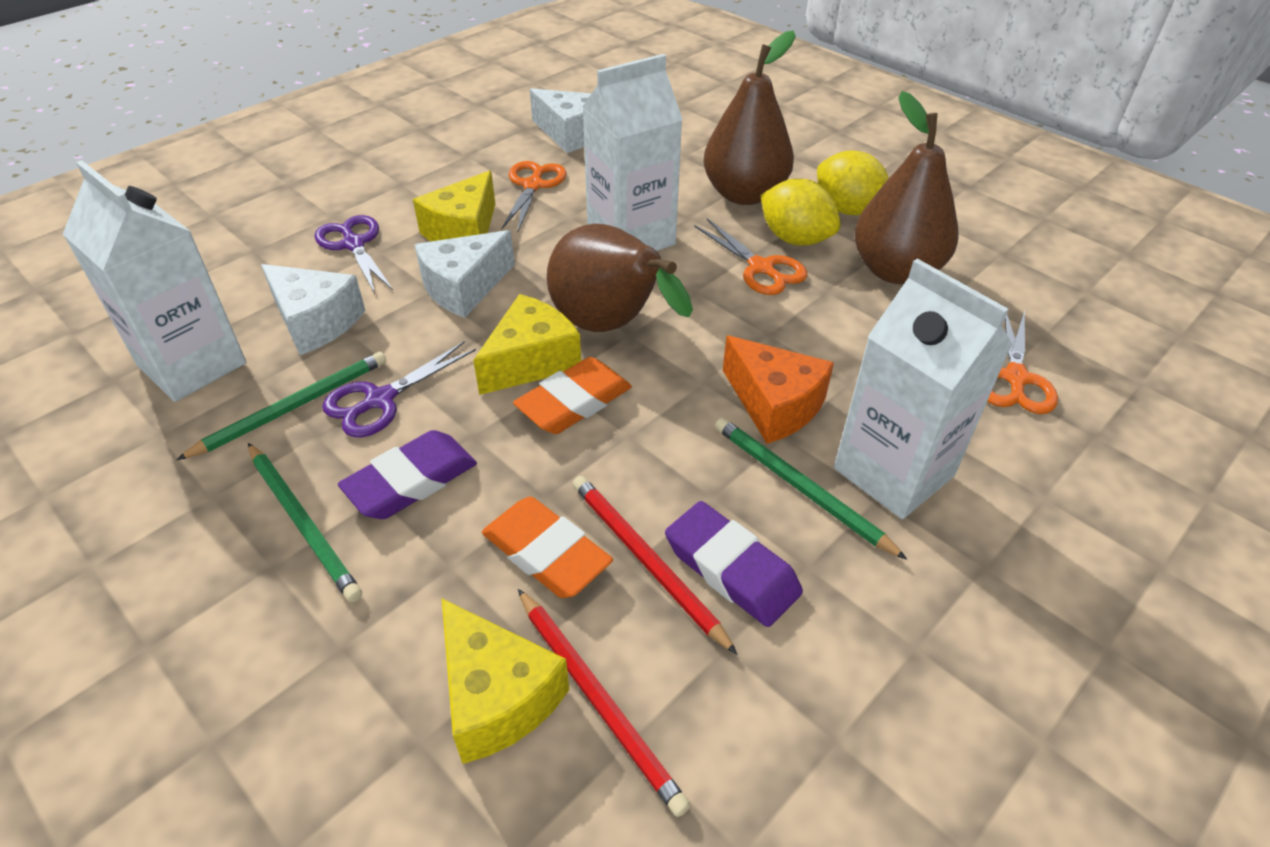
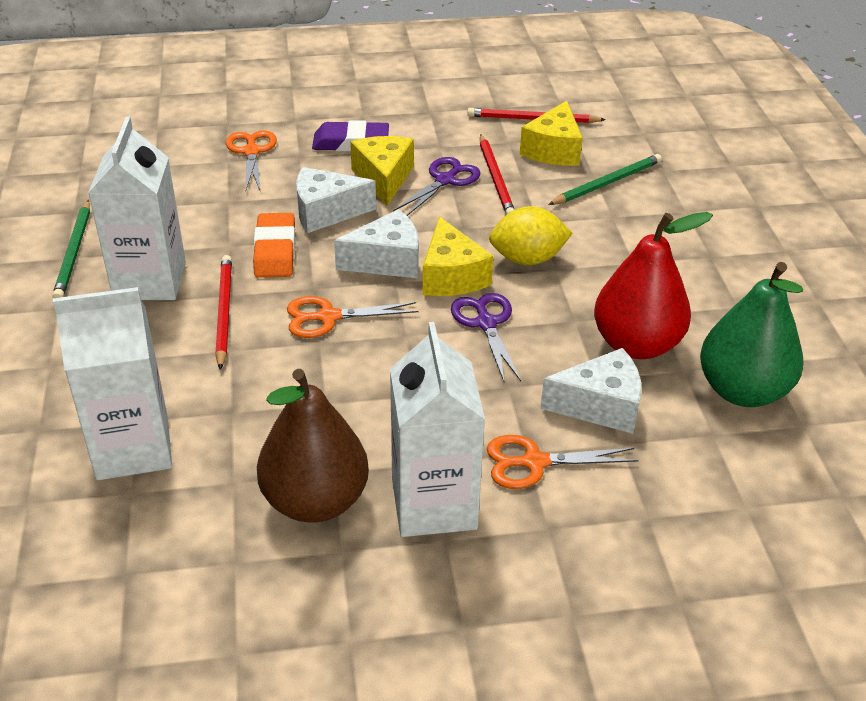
brown pear: 3 -> 1
green pear: 0 -> 1
green pencil: 3 -> 2
orange cheese: 1 -> 0
orange eraser: 2 -> 1
purple eraser: 2 -> 1
red pear: 0 -> 1
red pencil: 2 -> 3
yellow lemon: 2 -> 1

